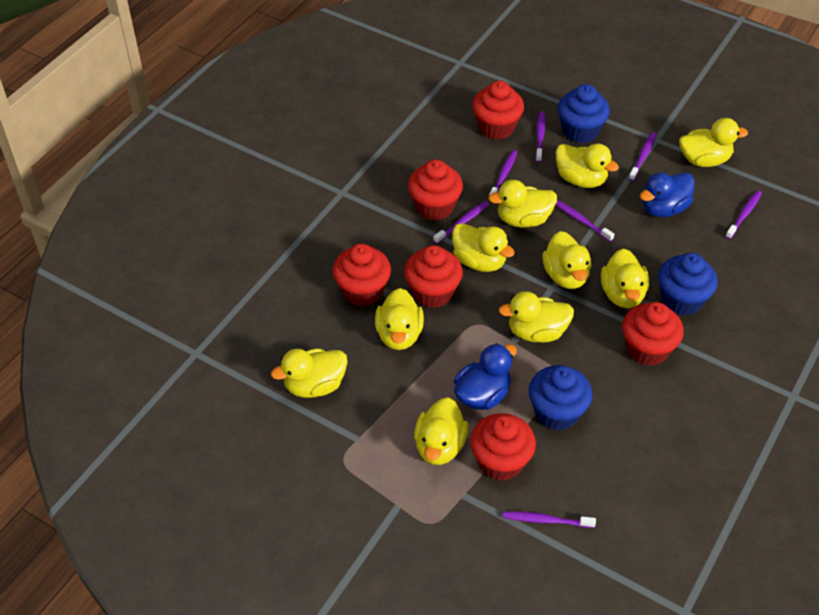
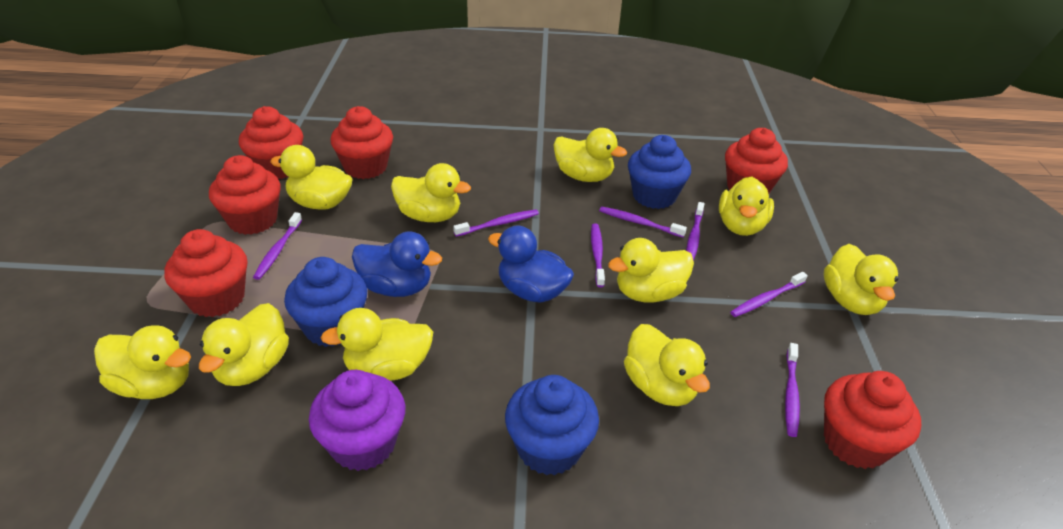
purple cupcake: 0 -> 1

